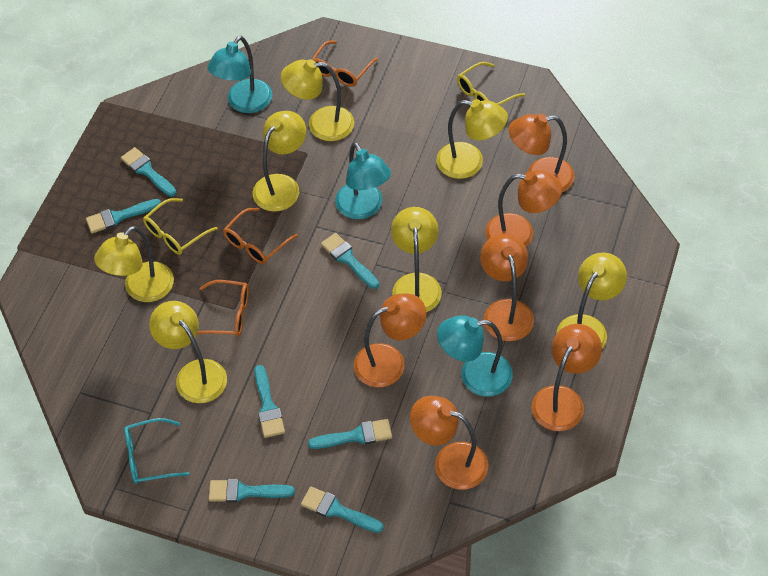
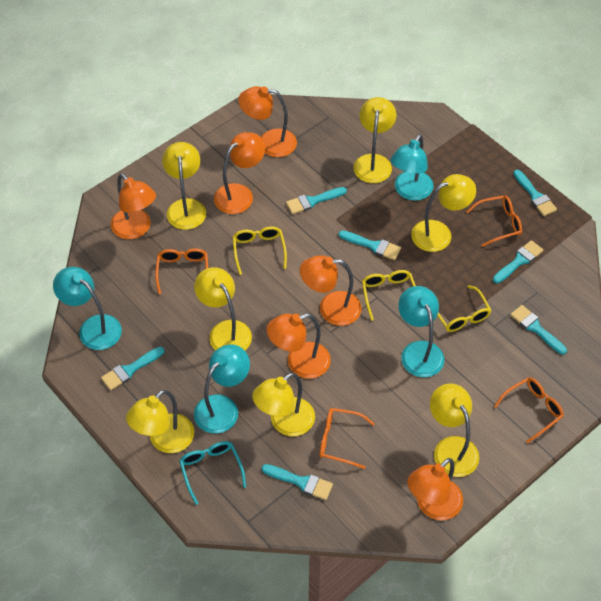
orange glasses: 3 -> 4
turquoise lamp: 3 -> 4
yellow glasses: 2 -> 3

